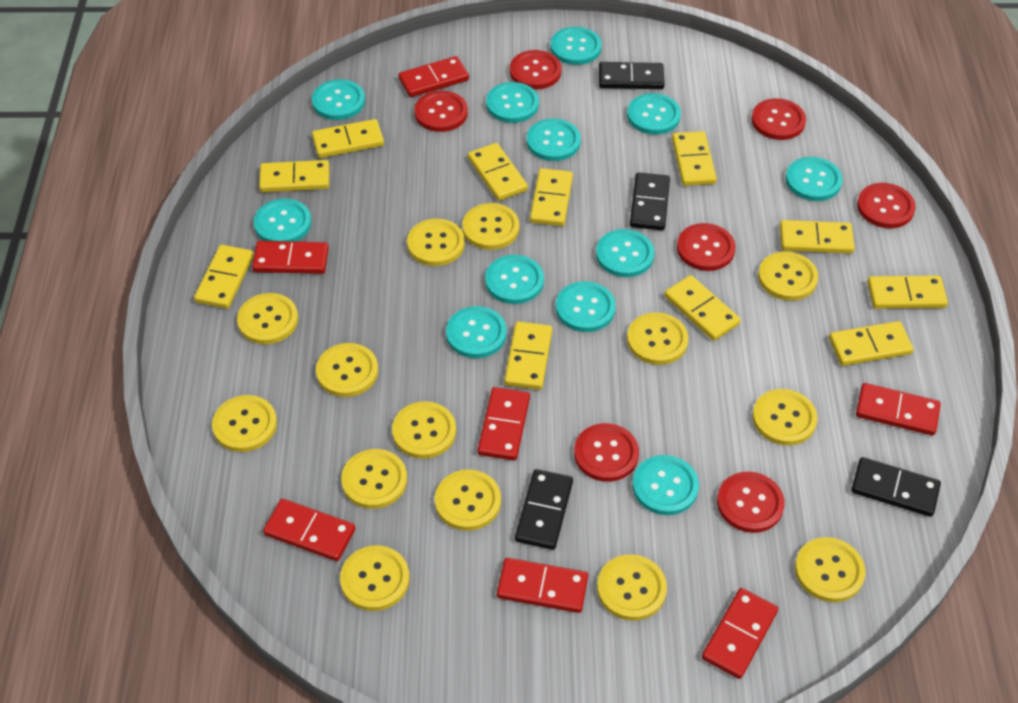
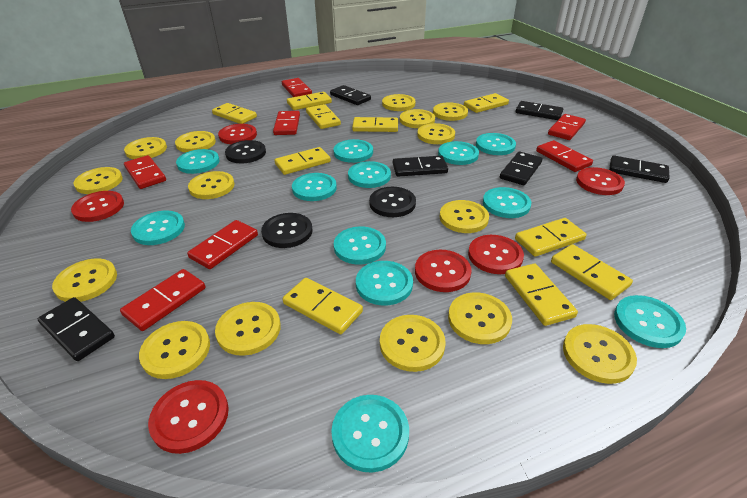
black button: 0 -> 3
black domino: 4 -> 6
red button: 7 -> 6
yellow button: 14 -> 15
yellow domino: 11 -> 10

